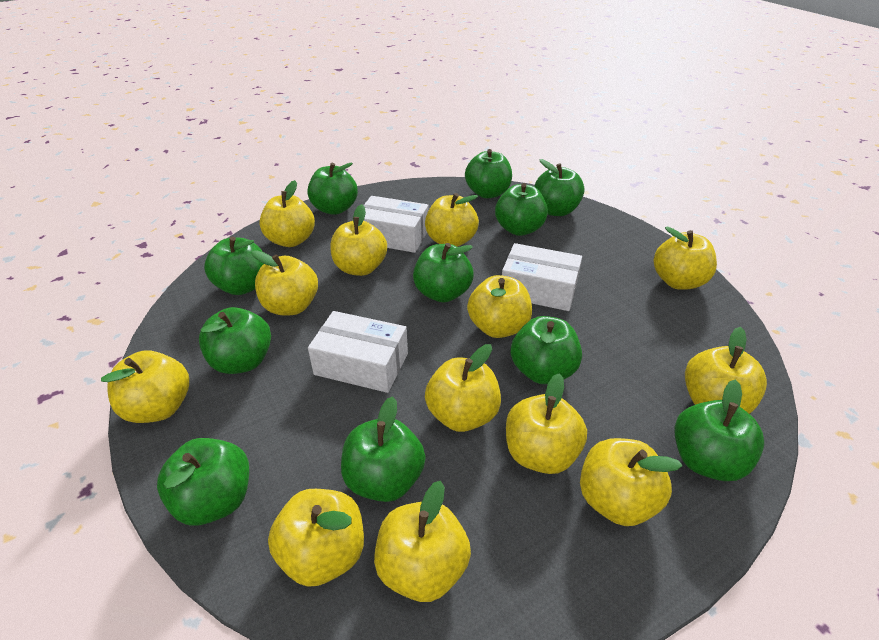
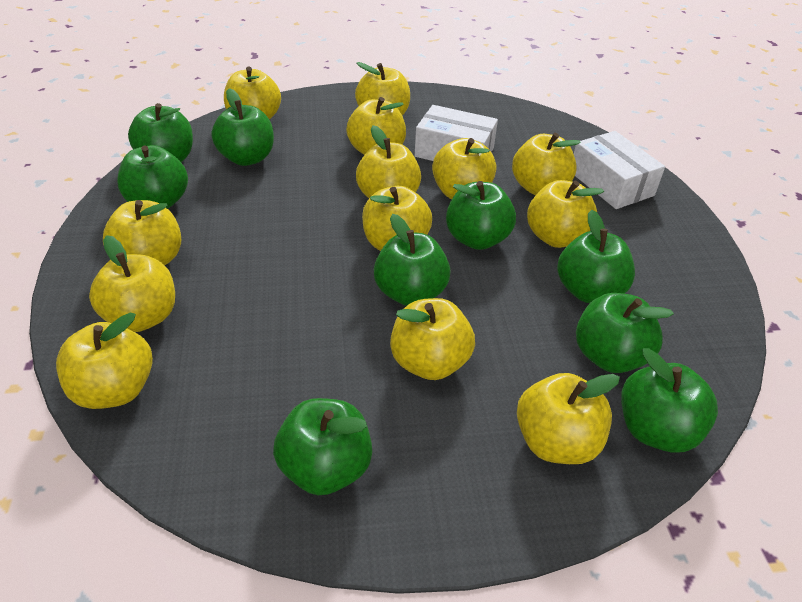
green apple: 11 -> 9
white box: 3 -> 2

